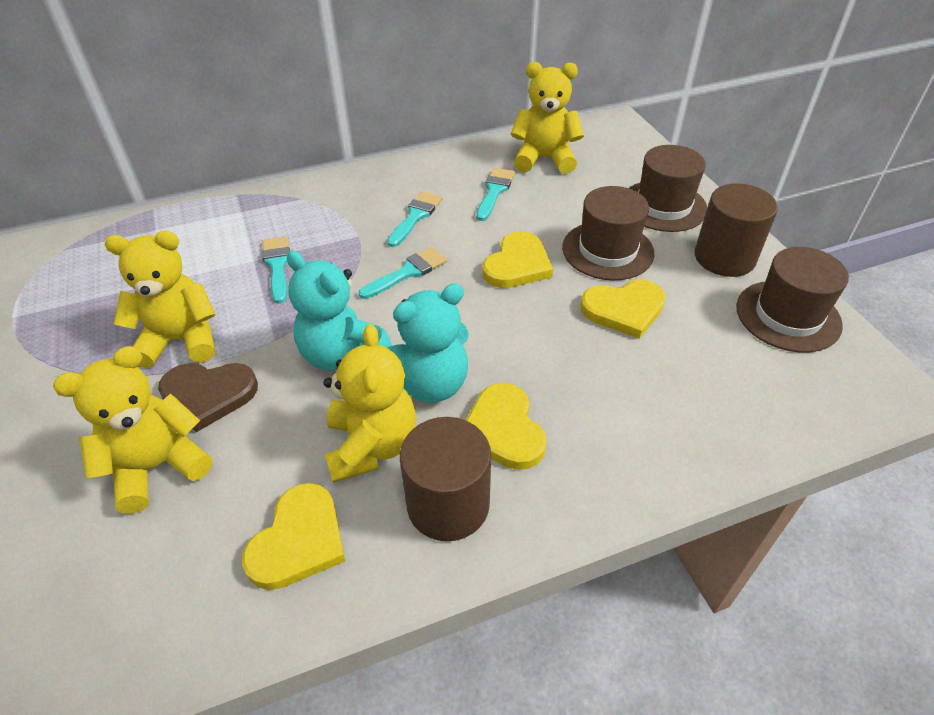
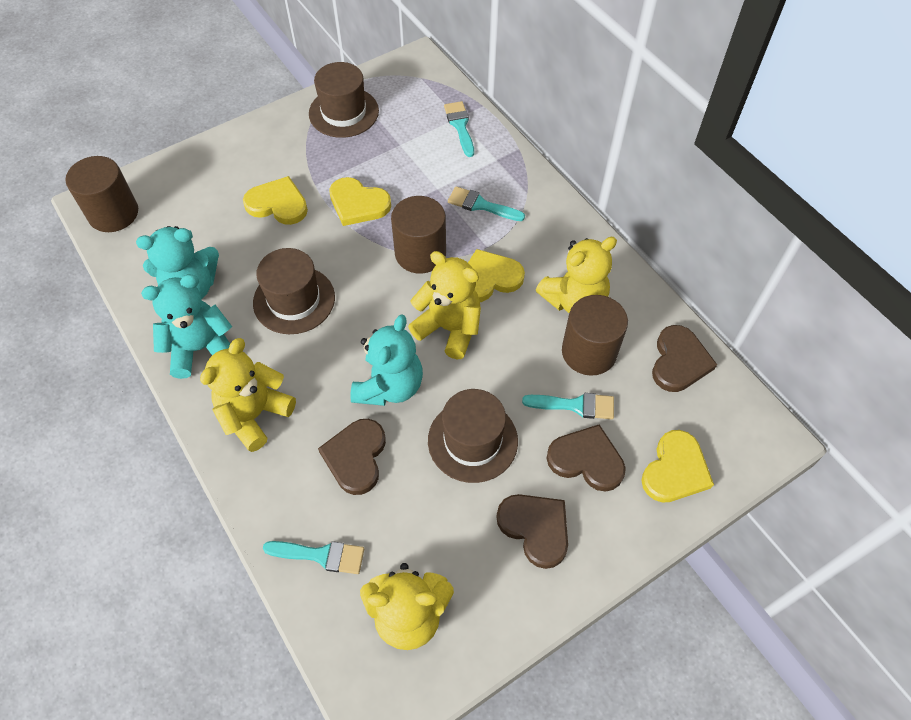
brown cylinder: 2 -> 3
brown heart: 1 -> 4
turquoise teddy bear: 2 -> 3

